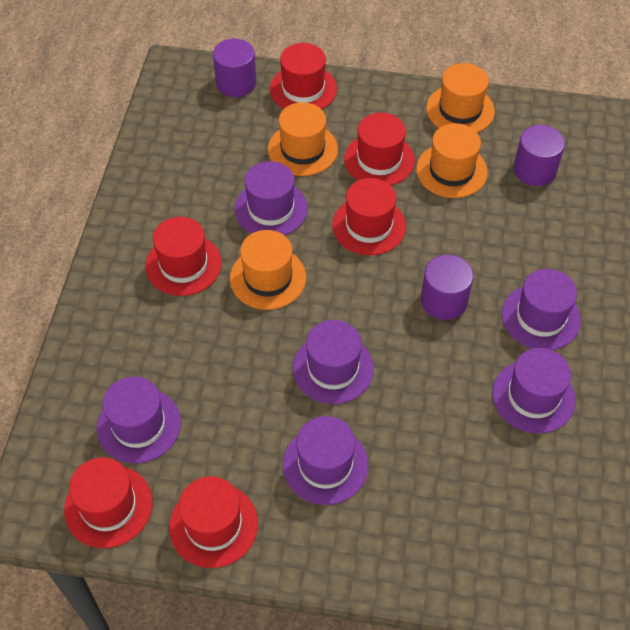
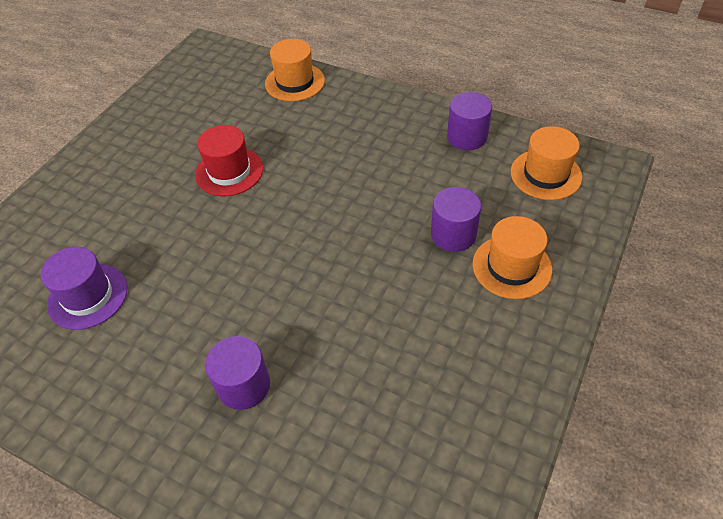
orange hat: 4 -> 3
purple hat: 6 -> 1
red hat: 6 -> 1

